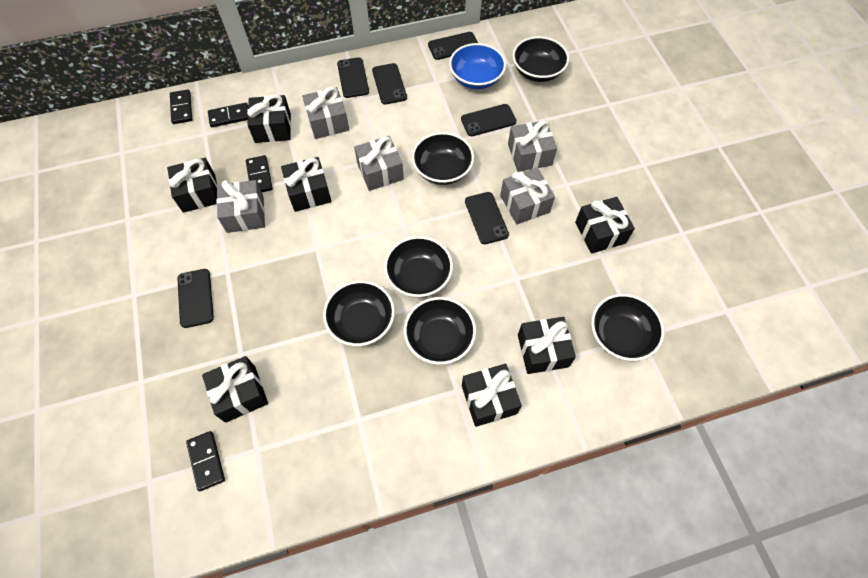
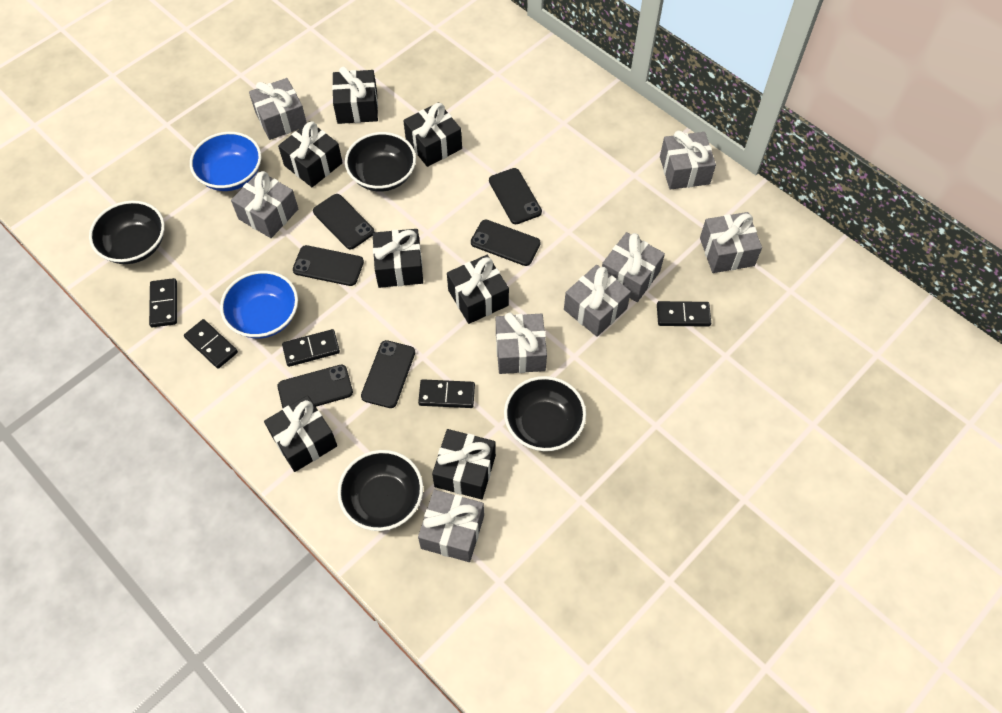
black bowl: 6 -> 4
black domino: 4 -> 5
blue bowl: 1 -> 2
grey gift: 5 -> 8

